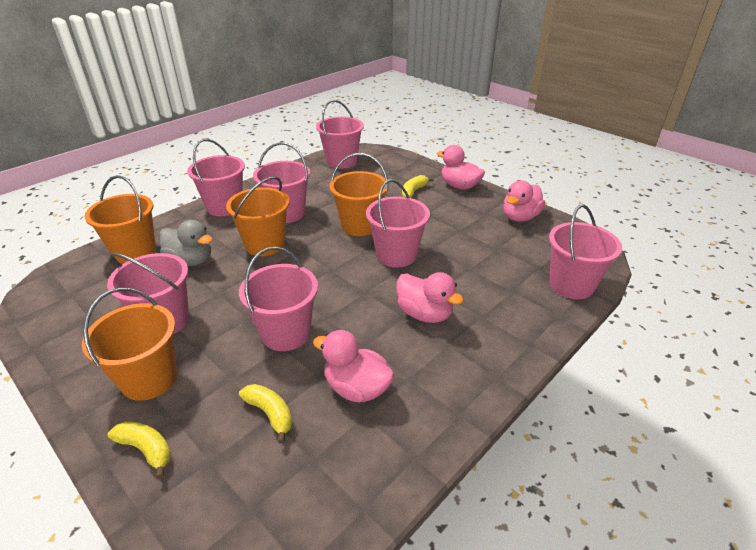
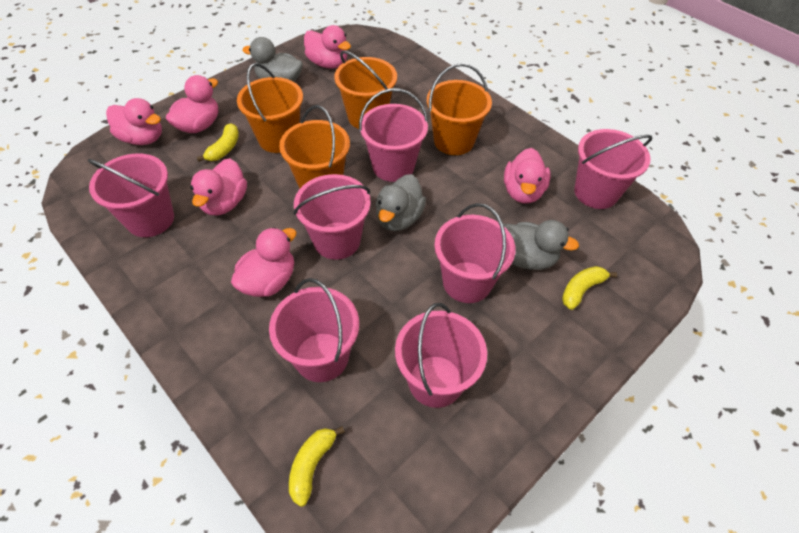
grey duck: 1 -> 3
pink duck: 4 -> 6

